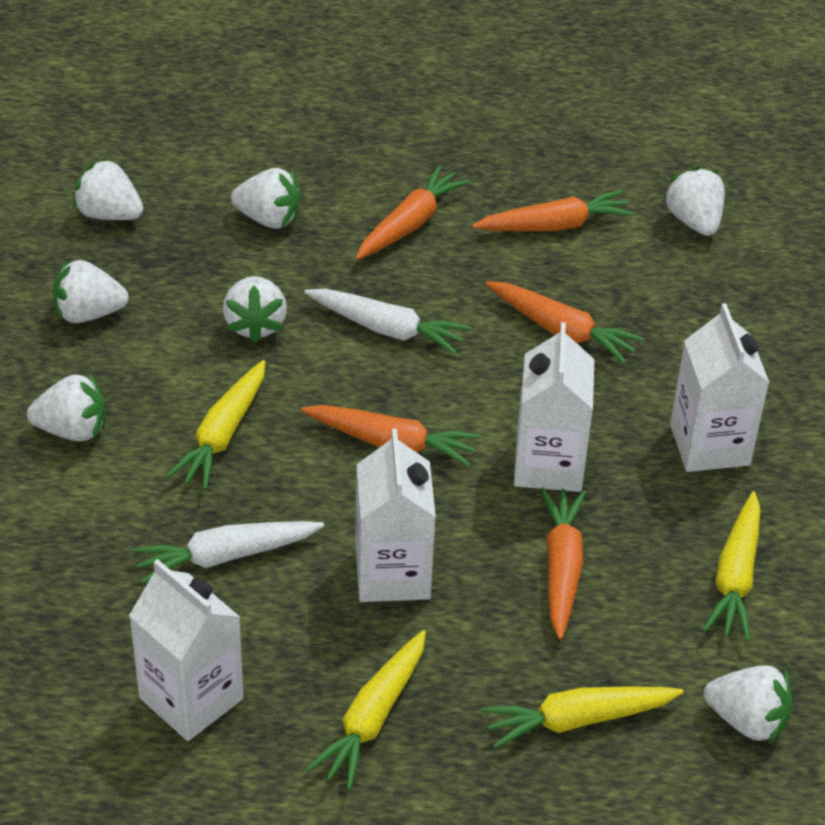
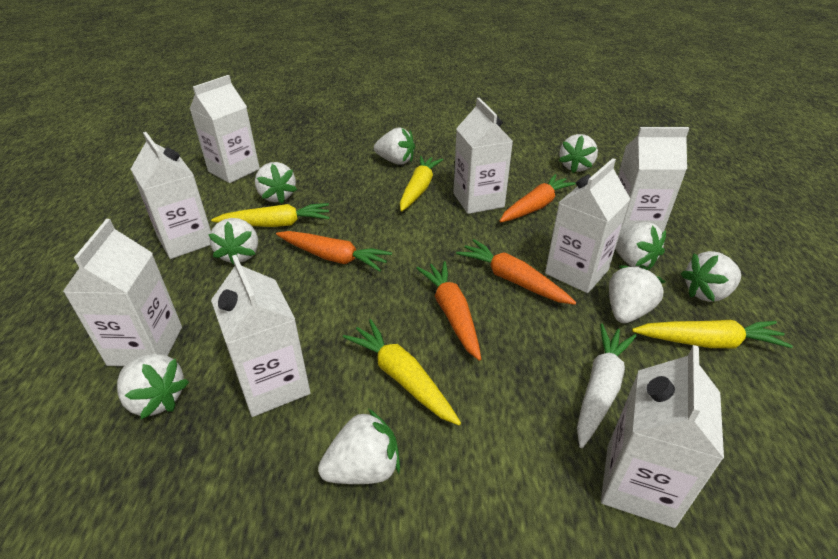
orange carrot: 5 -> 4
white carrot: 2 -> 1
white carton: 4 -> 8
white strawberry: 7 -> 9

